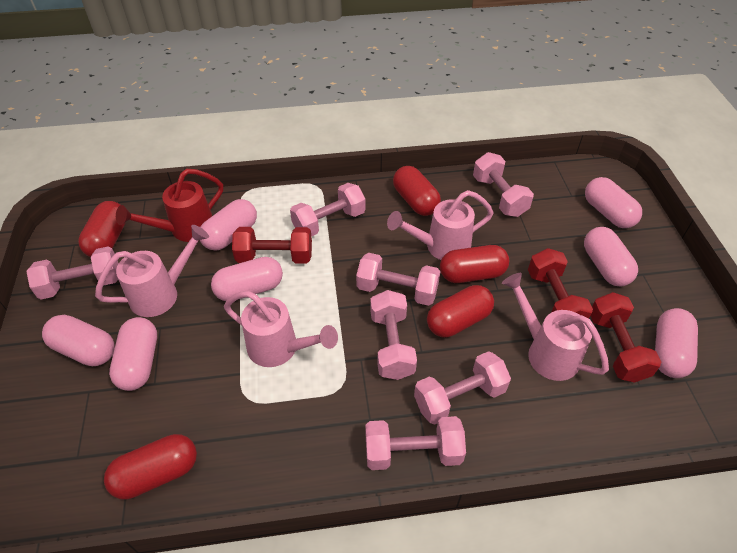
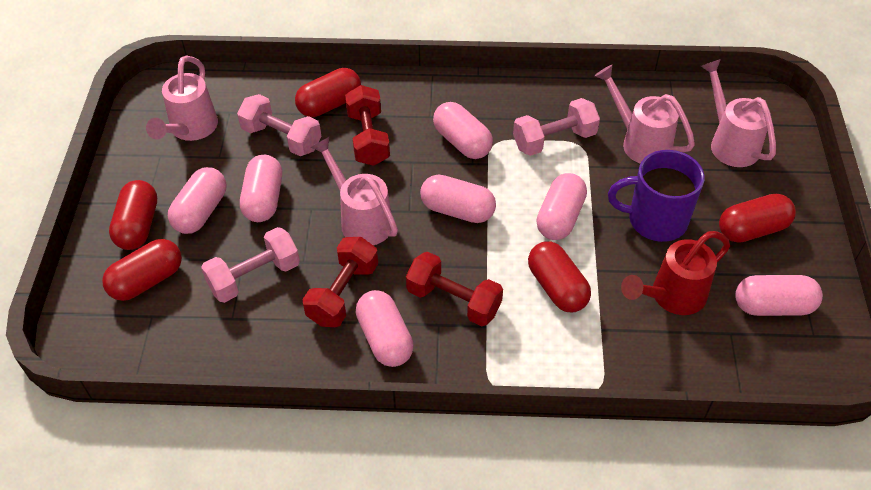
pink dumbbell: 7 -> 3
purple mug: 0 -> 1

